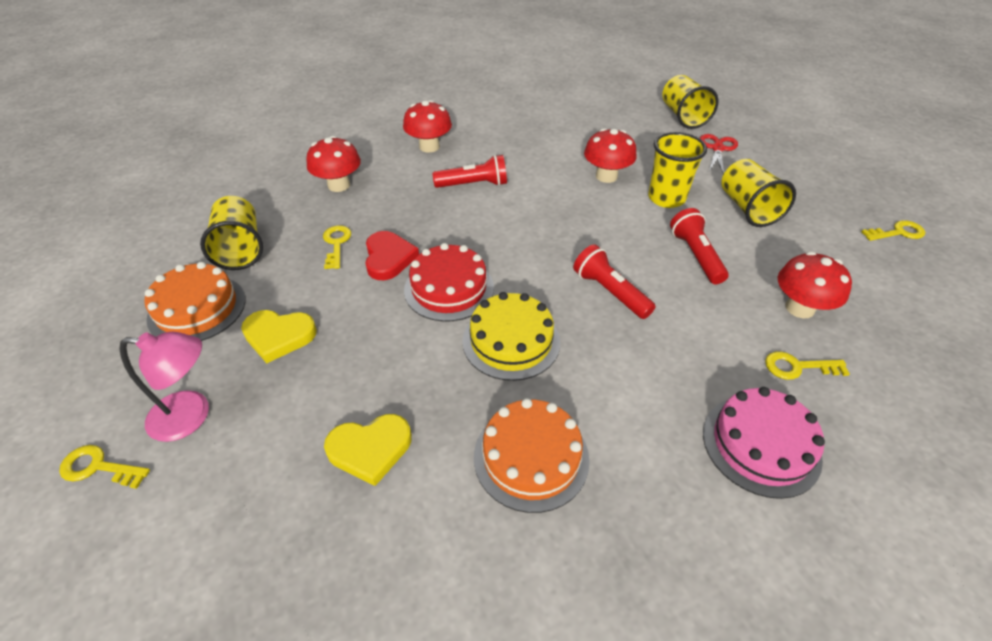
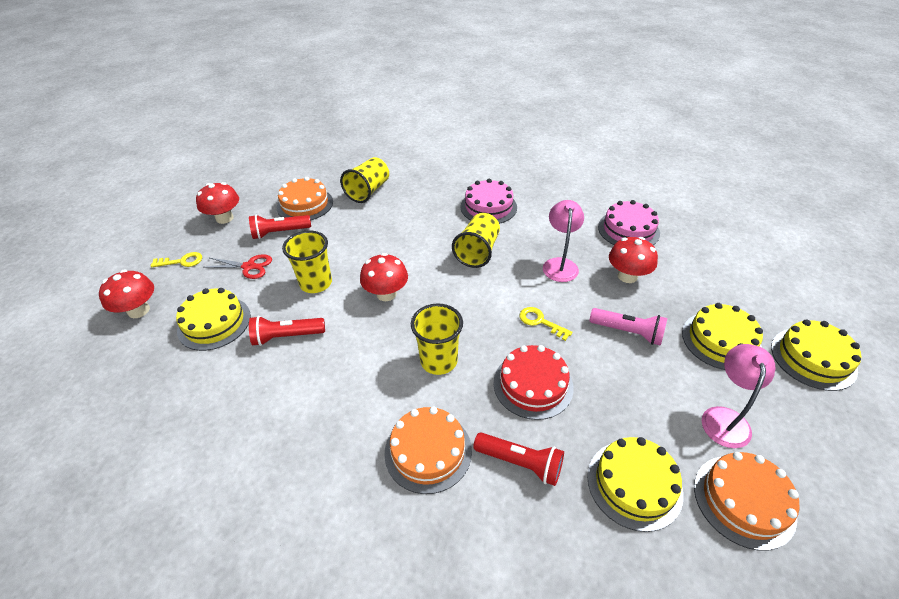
orange cake: 2 -> 3
pink cake: 1 -> 2
pink flashlight: 0 -> 1
pink lamp: 1 -> 2
red heart: 1 -> 0
yellow cake: 1 -> 4
yellow heart: 2 -> 0
yellow key: 4 -> 2

